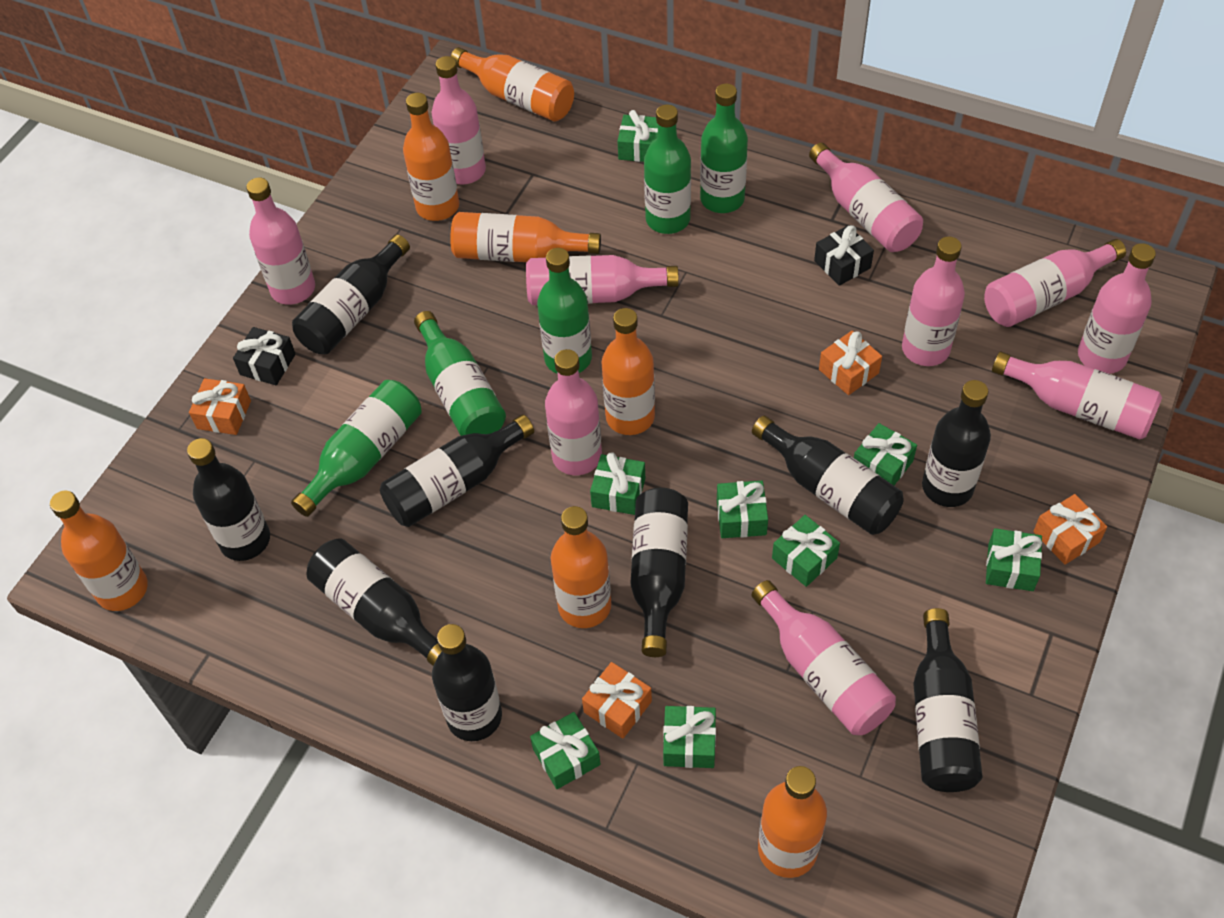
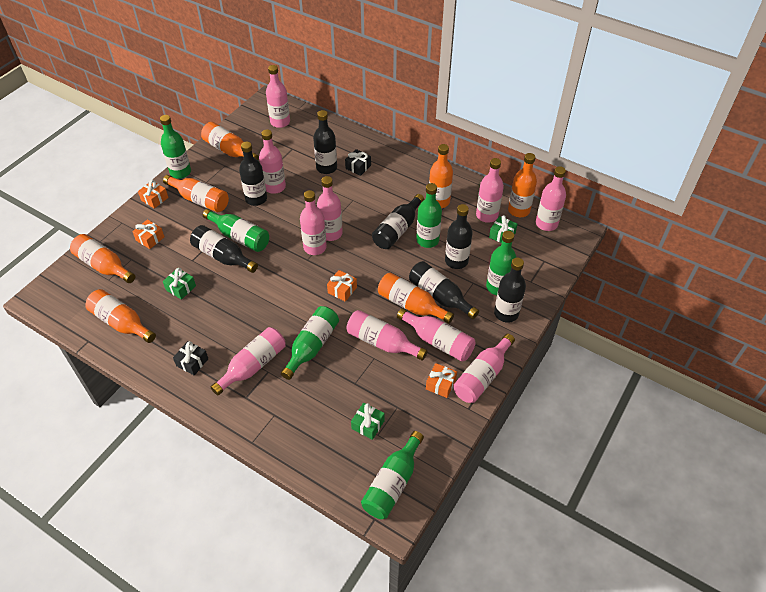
black bottle: 9 -> 7
green bottle: 5 -> 6
green gift: 8 -> 3

